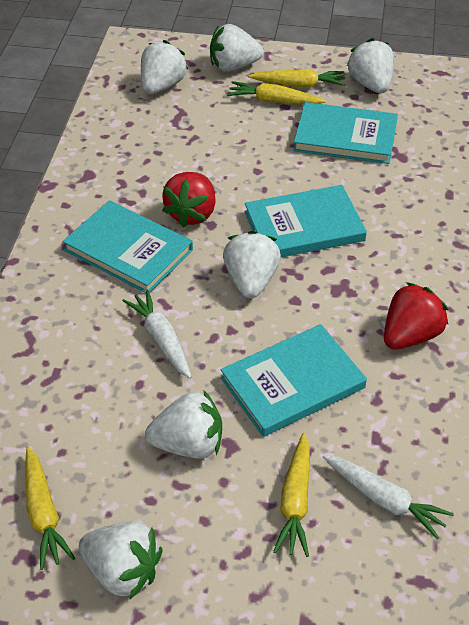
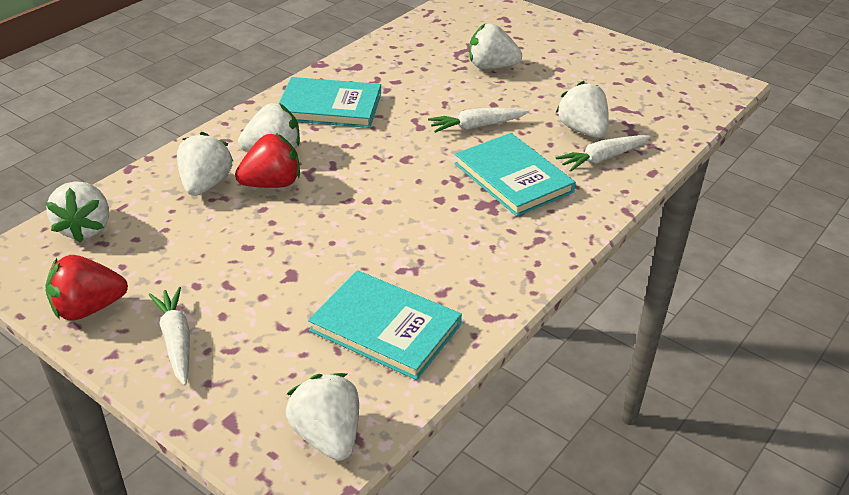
turquoise book: 4 -> 3
white carrot: 2 -> 3
yellow carrot: 4 -> 0

